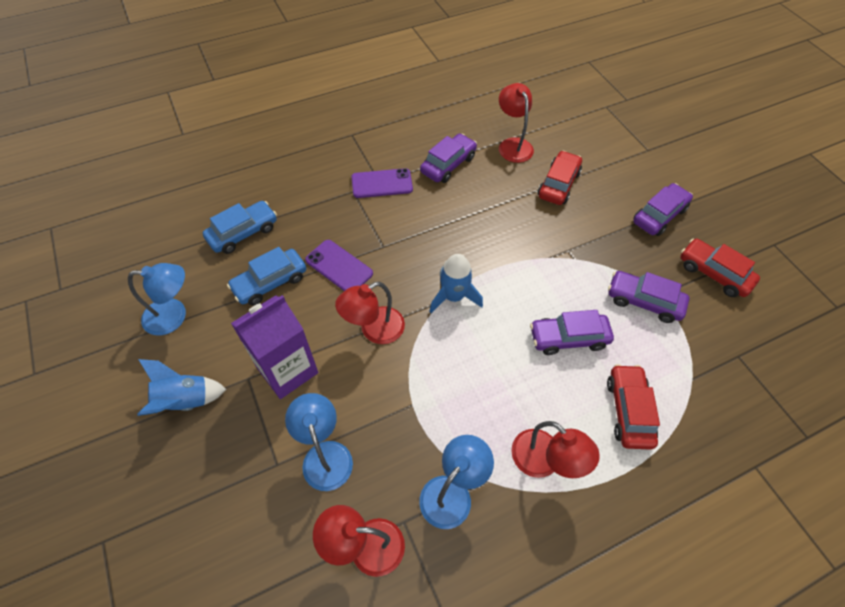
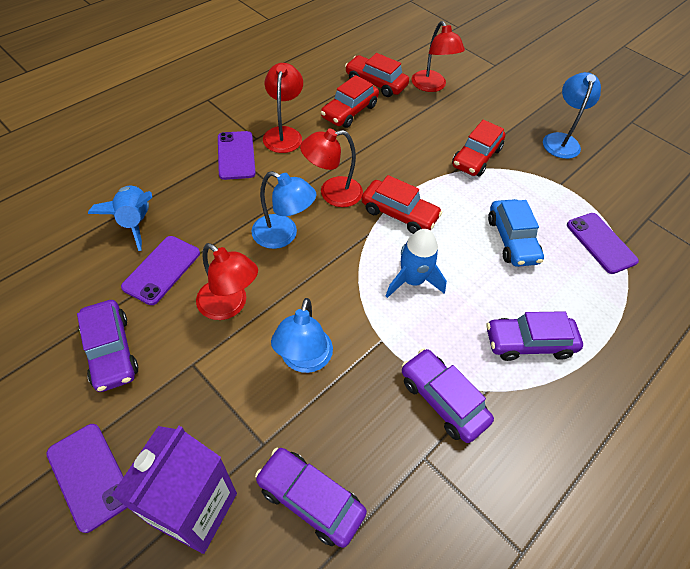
blue car: 2 -> 1
purple phone: 2 -> 4
red car: 3 -> 4

